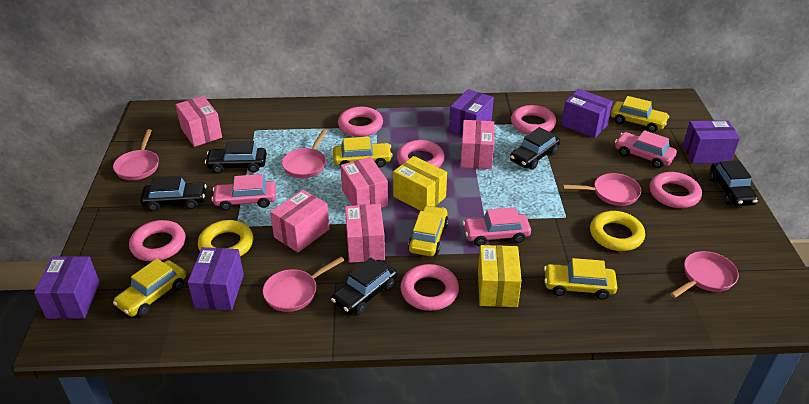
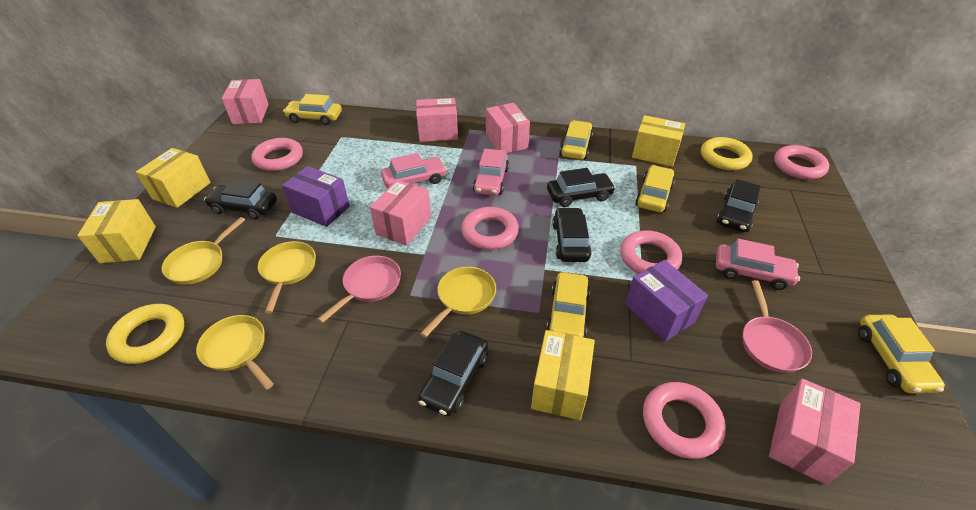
pink pan: 5 -> 2
pink ring: 6 -> 5
purple box: 5 -> 2
yellow box: 2 -> 4
yellow pan: 0 -> 4

